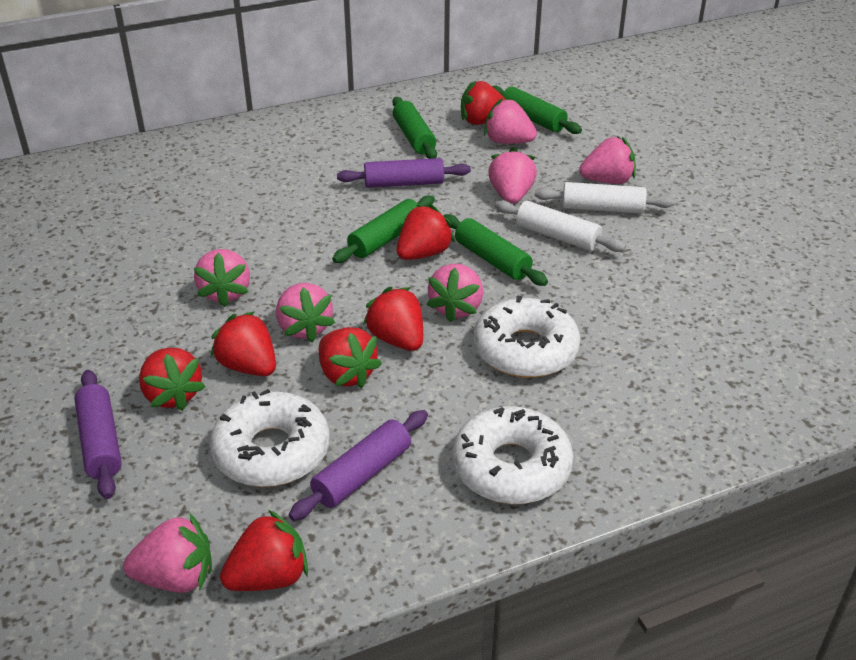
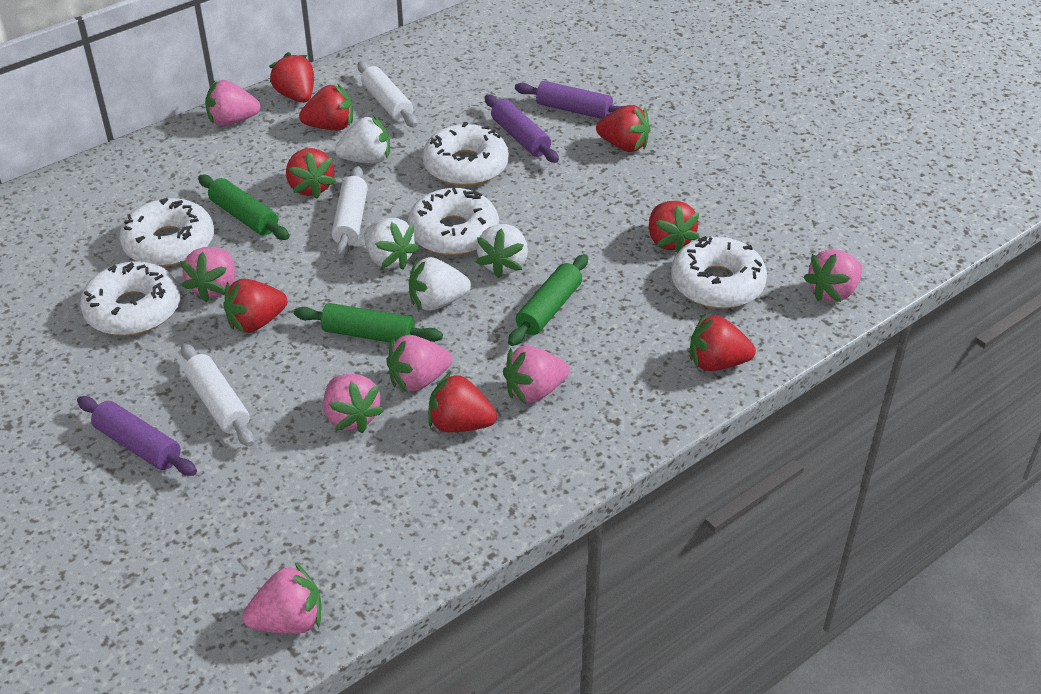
green rolling pin: 4 -> 3
red strawberry: 7 -> 8
white donut: 3 -> 5
white rolling pin: 2 -> 3
white strawberry: 0 -> 4

